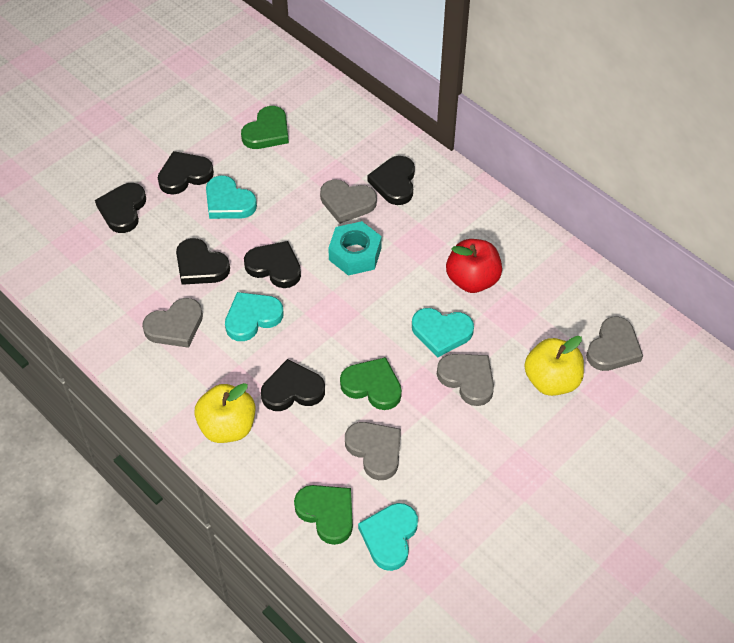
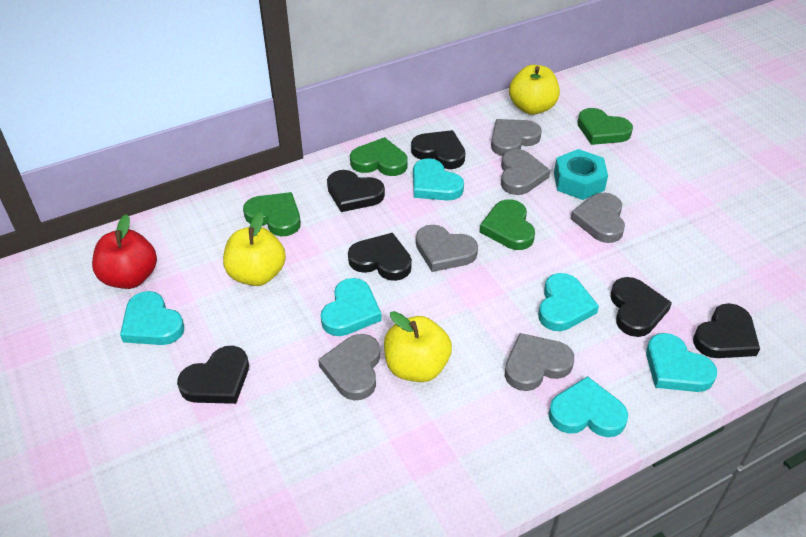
green heart: 3 -> 4
grey heart: 5 -> 6
turquoise heart: 4 -> 6
yellow apple: 2 -> 3

